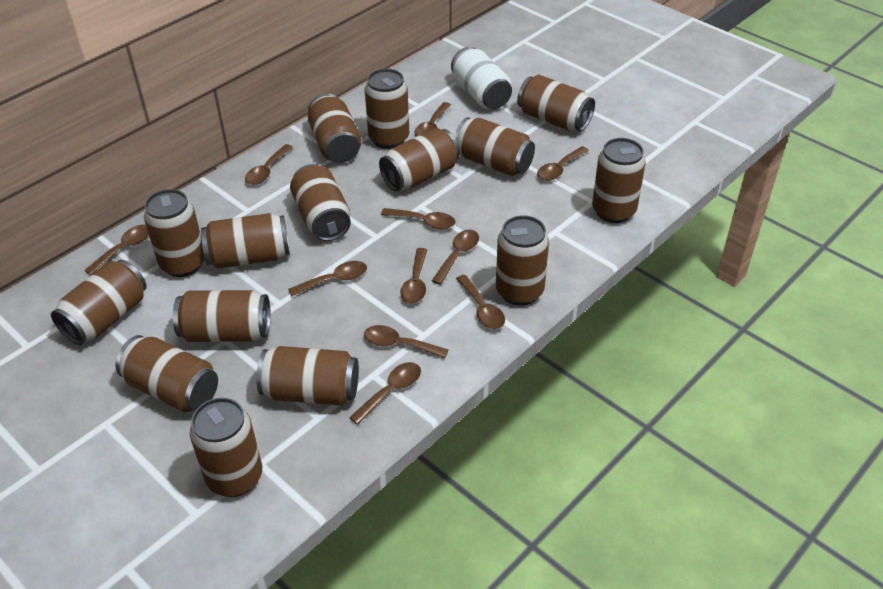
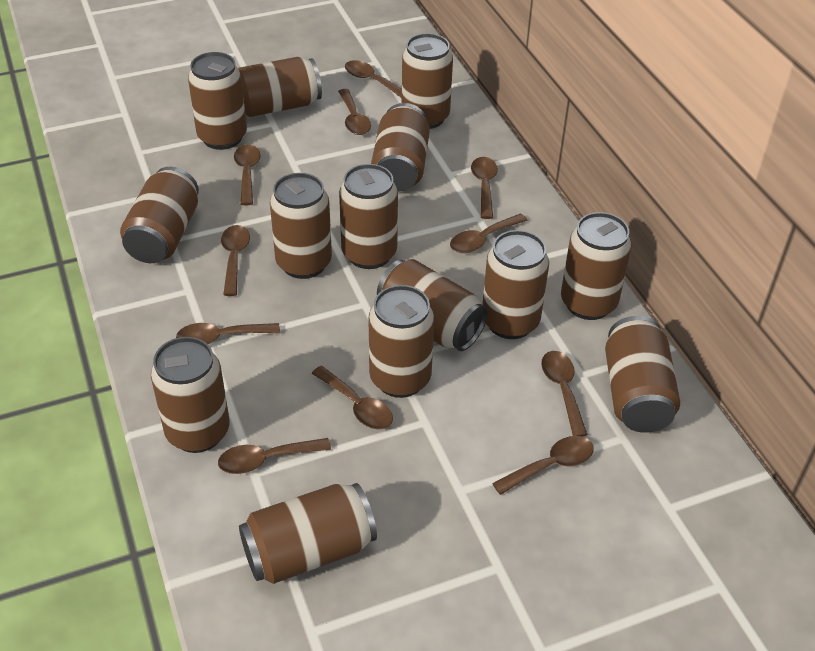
brown can: 15 -> 14
white can: 1 -> 0

